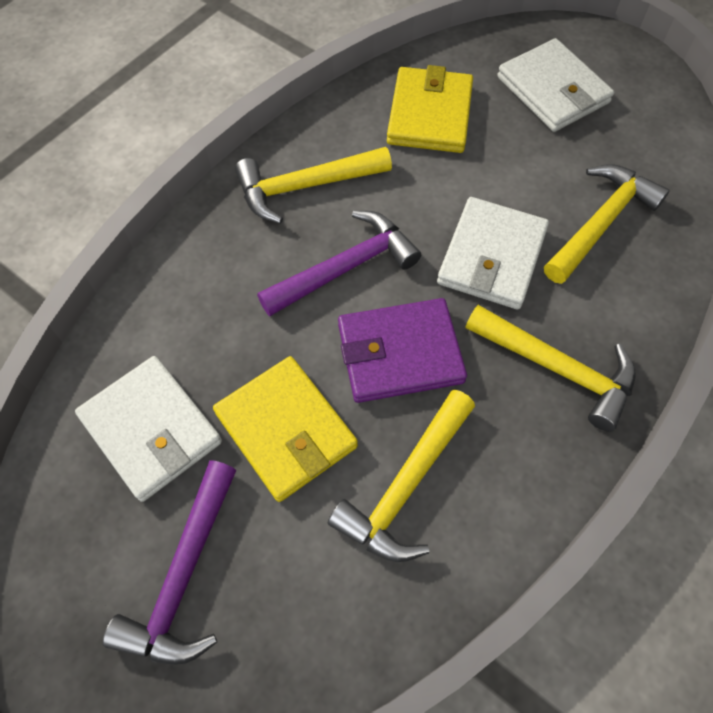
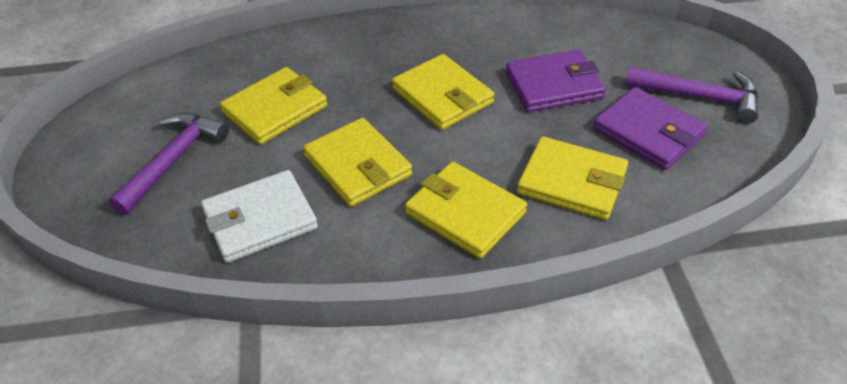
purple wallet: 1 -> 2
white wallet: 3 -> 1
yellow hammer: 4 -> 0
yellow wallet: 2 -> 5

